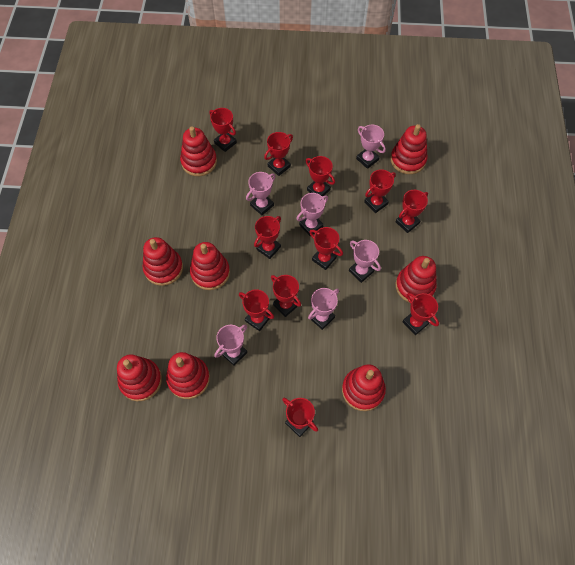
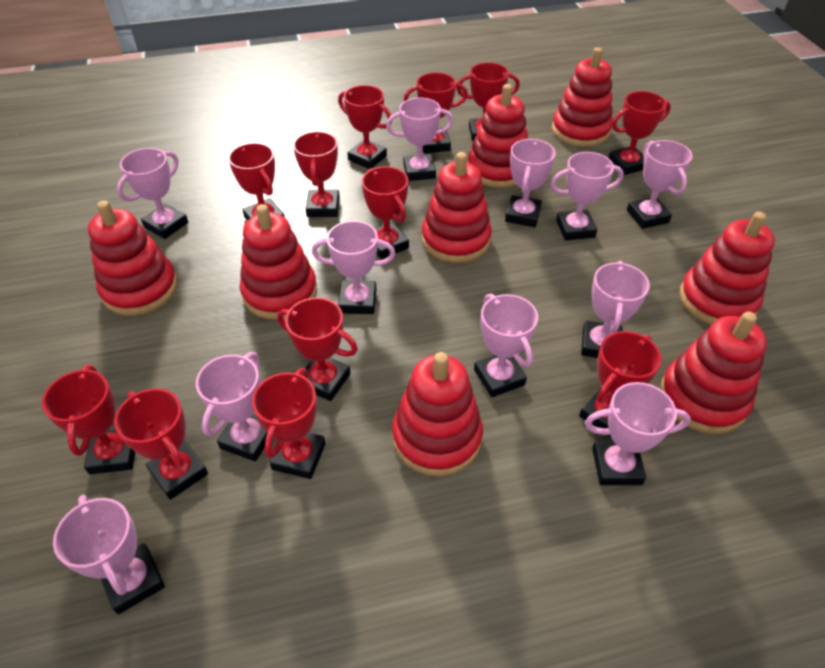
pink trophy: 6 -> 11
red trophy: 11 -> 12

